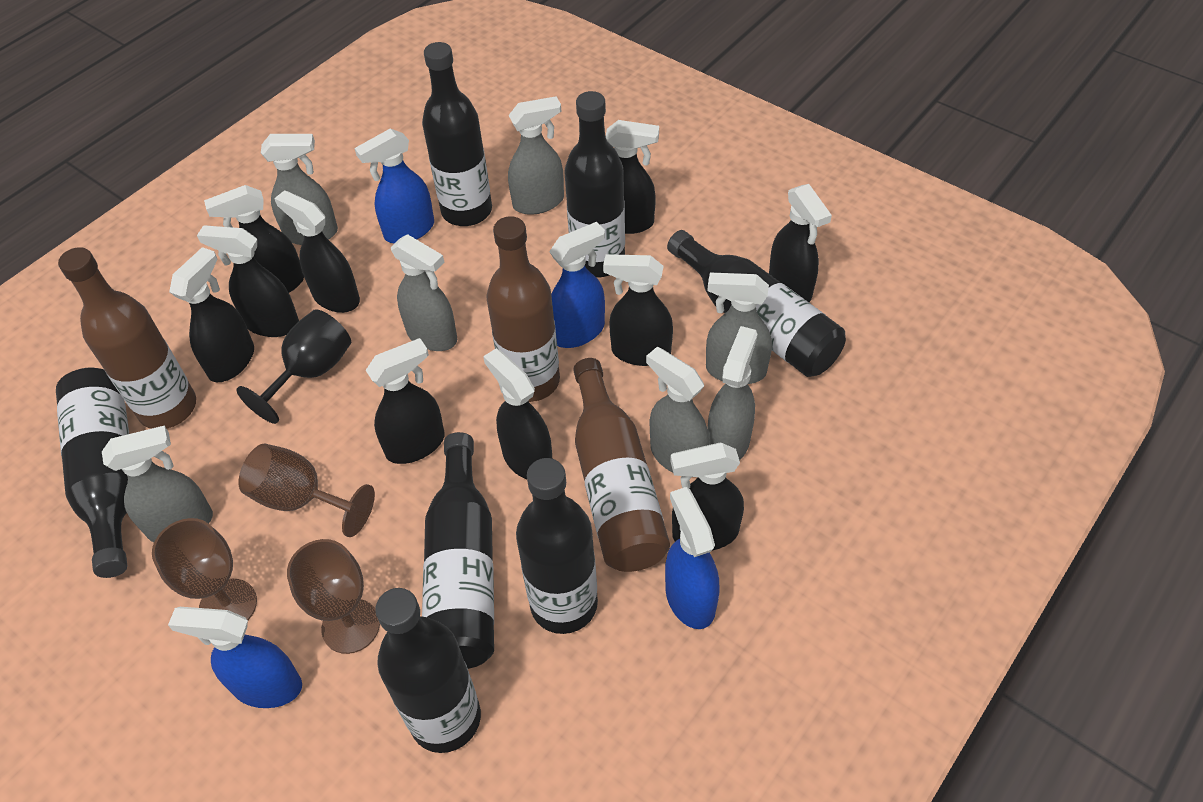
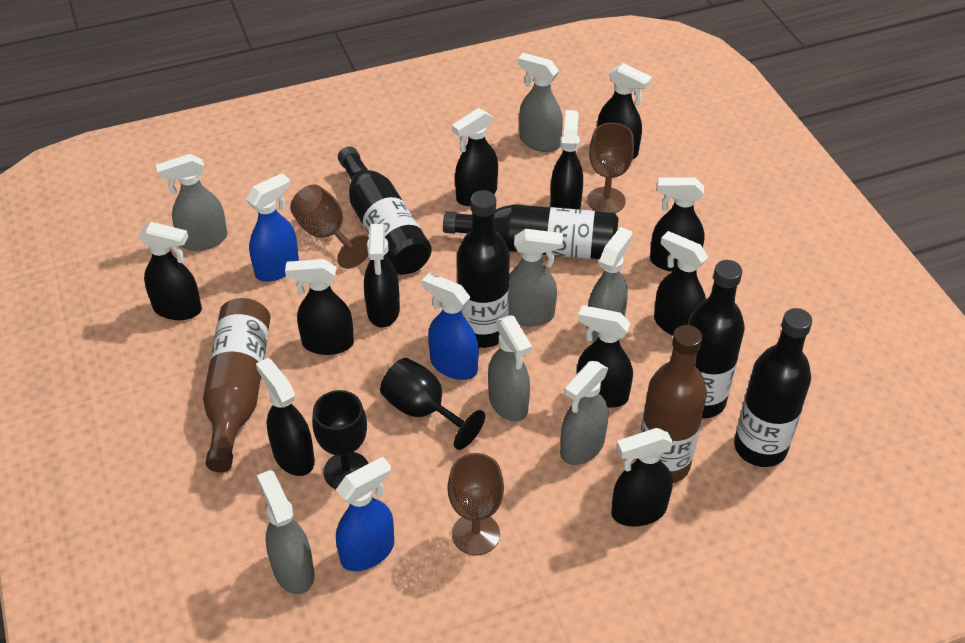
black bottle: 7 -> 5
black goblet: 1 -> 2
black spray bottle: 10 -> 11
blue spray bottle: 4 -> 3
brown bottle: 3 -> 2

